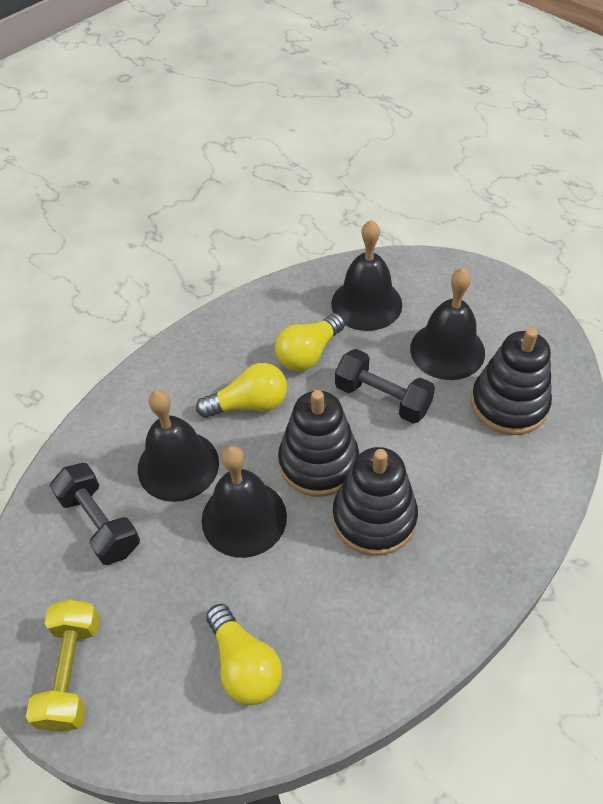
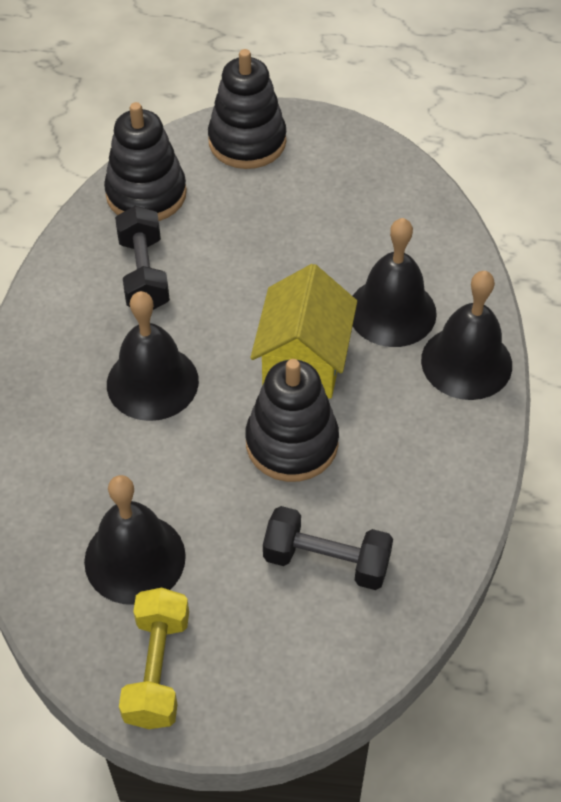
yellow house: 0 -> 1
yellow light bulb: 3 -> 0

